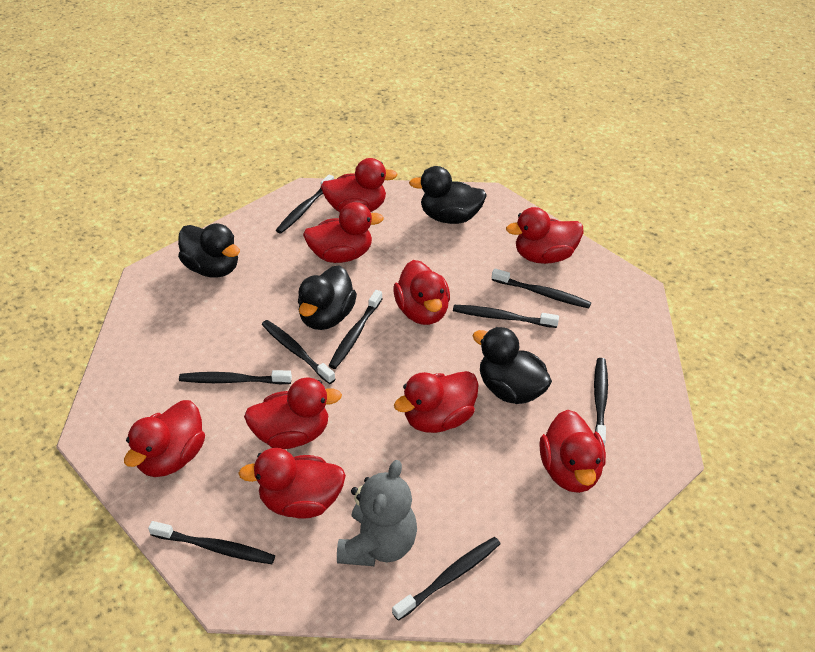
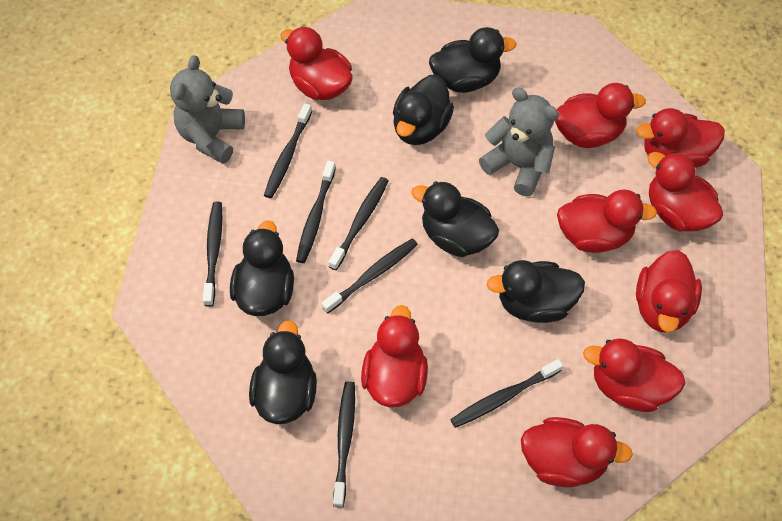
black duck: 4 -> 6
black toothbrush: 9 -> 7
grey teddy bear: 1 -> 2

